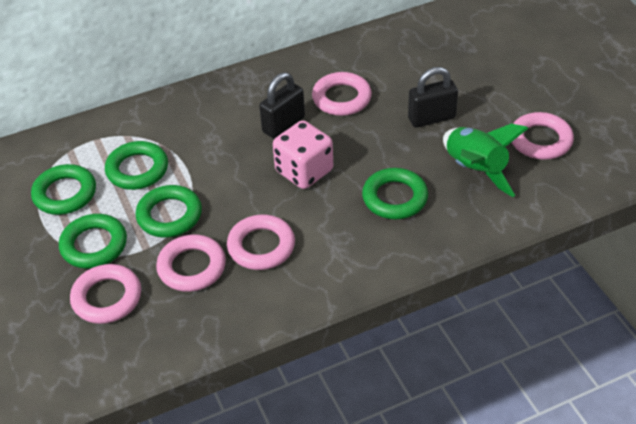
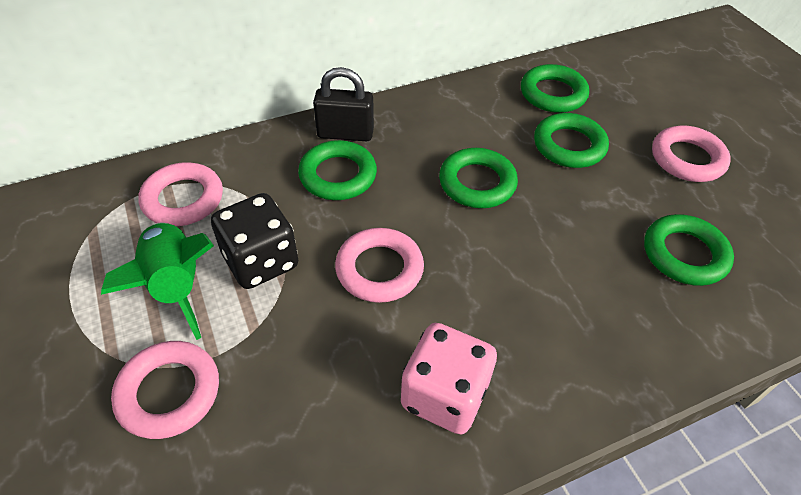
black dice: 0 -> 1
black padlock: 2 -> 1
pink ring: 5 -> 4

